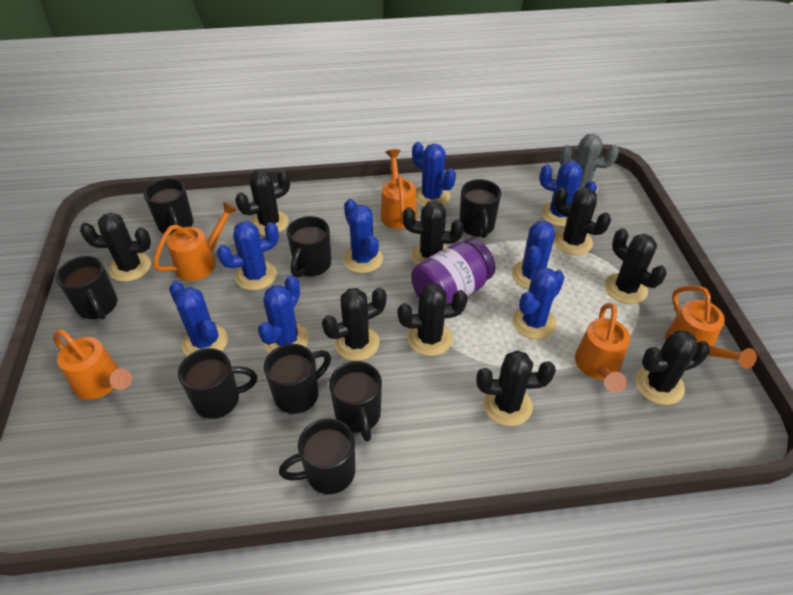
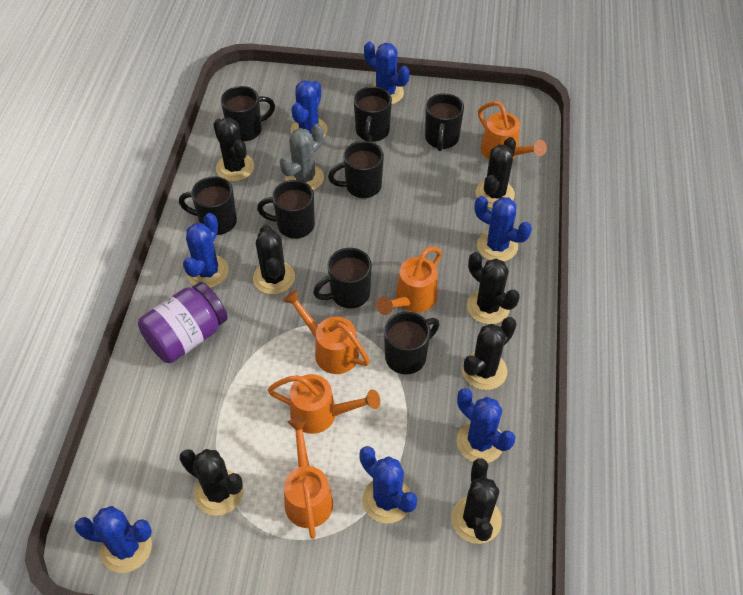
black cactus: 9 -> 7
blue cactus: 8 -> 7

